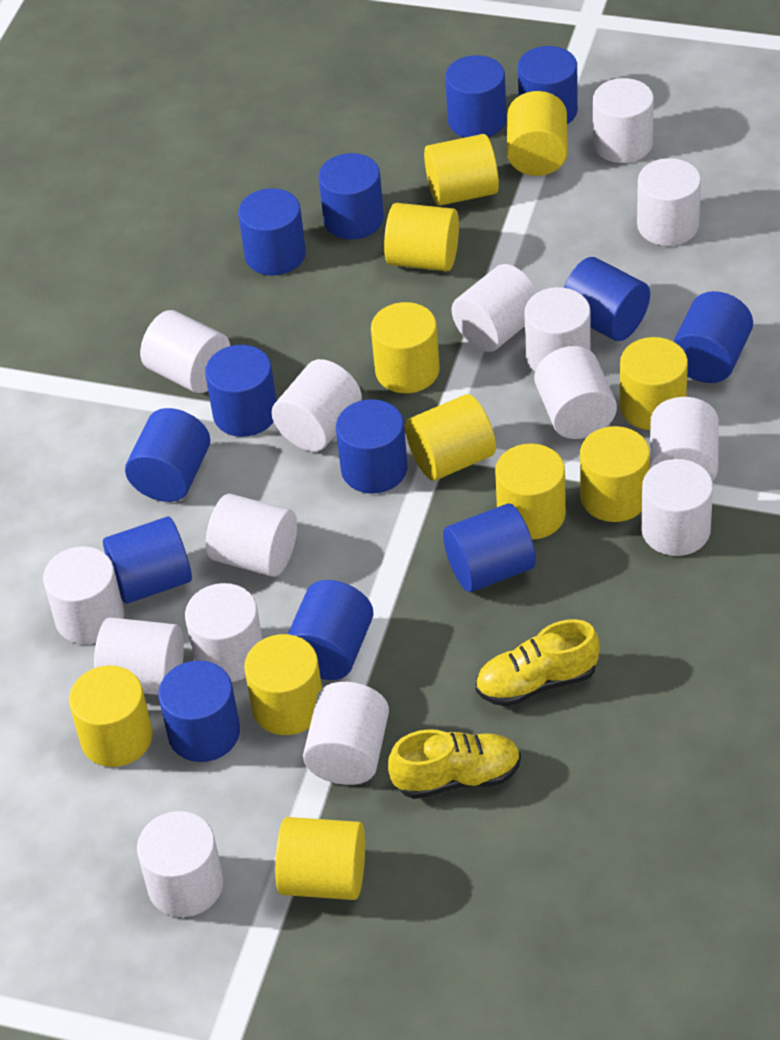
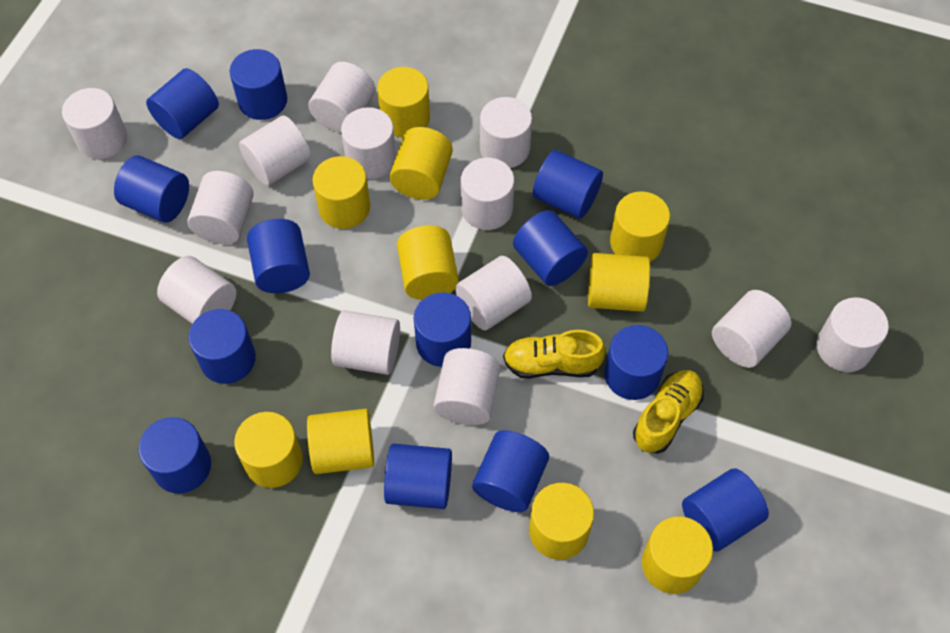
white cylinder: 15 -> 13
yellow cylinder: 11 -> 10

